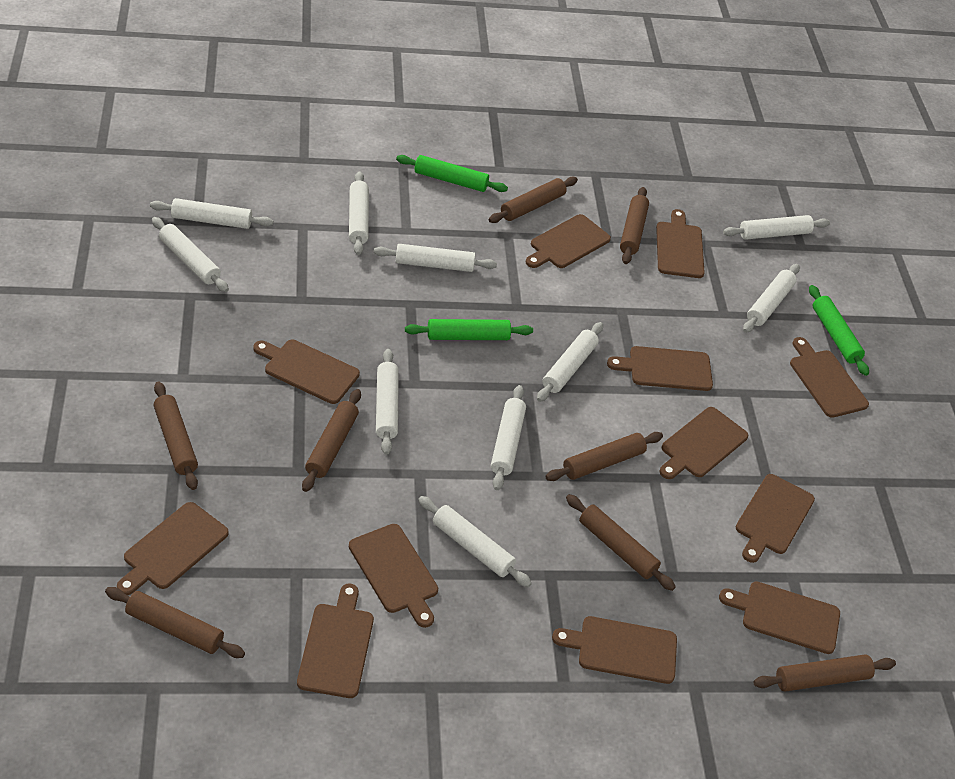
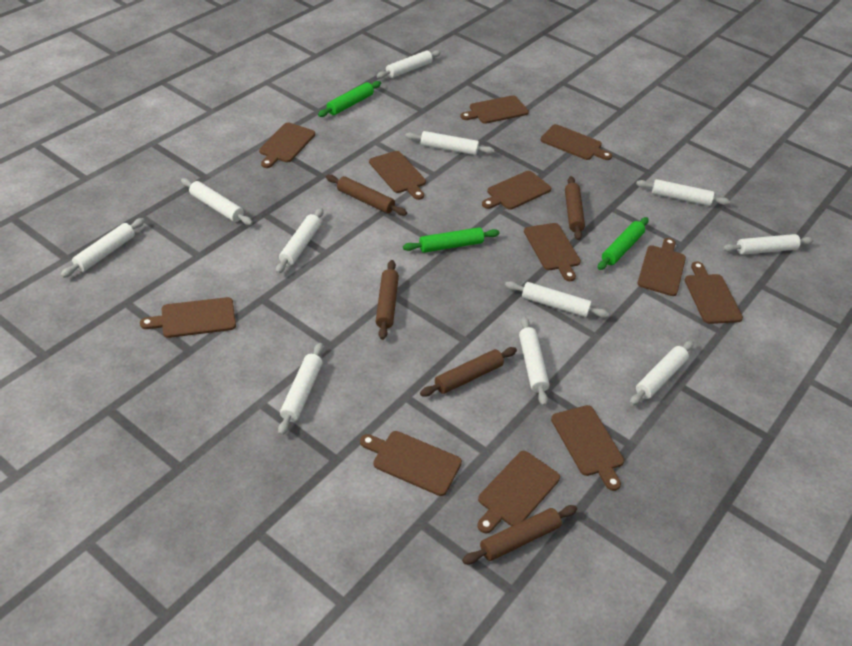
brown rolling pin: 8 -> 5
white rolling pin: 10 -> 11

